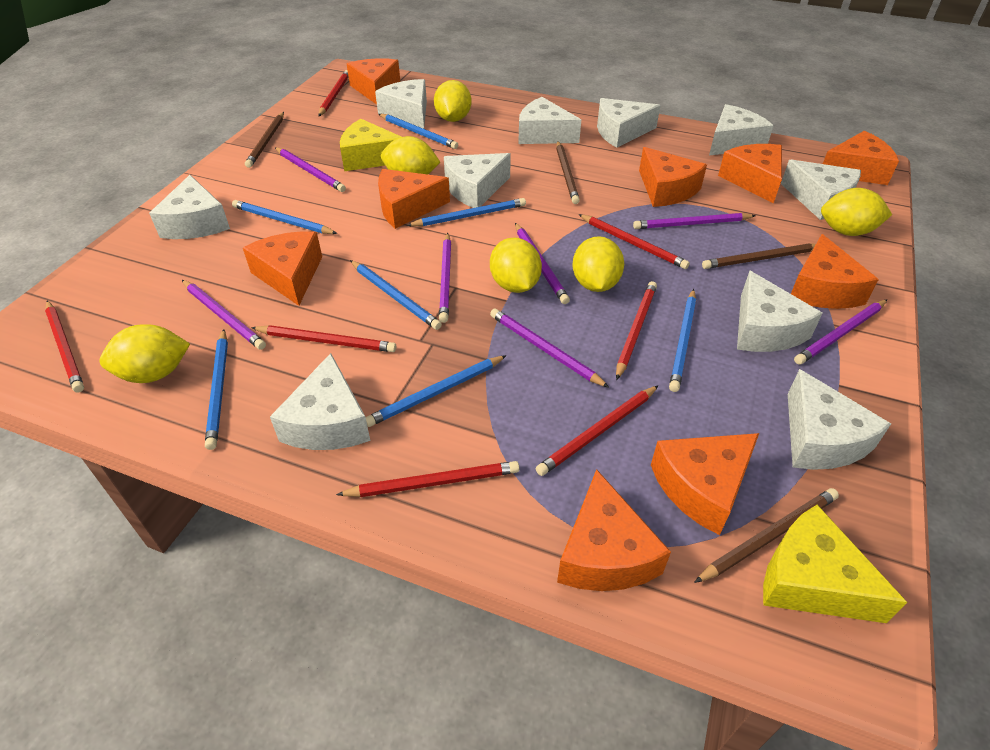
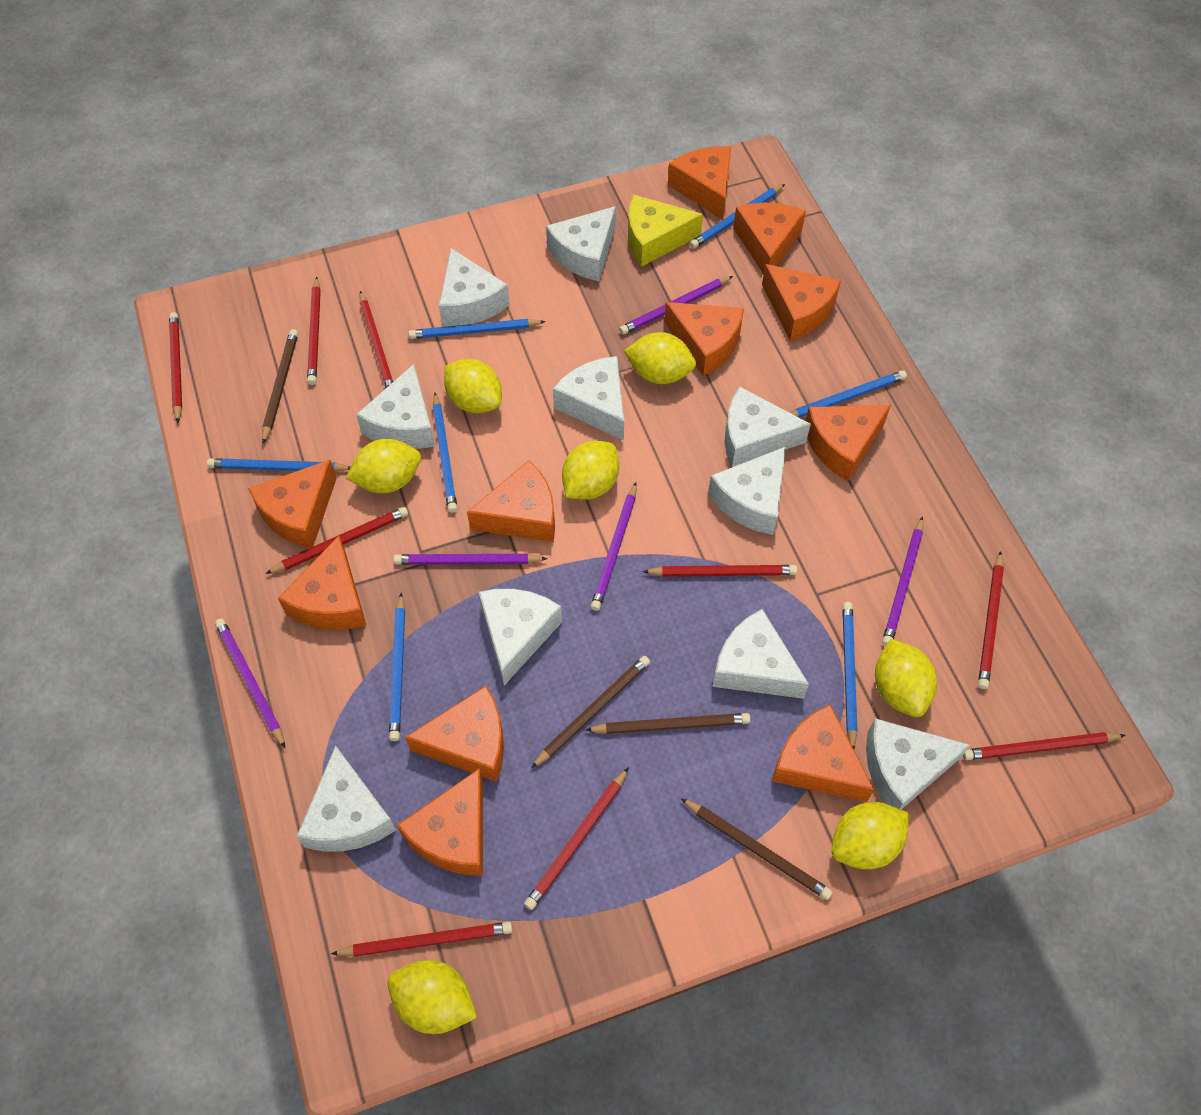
orange cheese: 9 -> 11
purple pencil: 7 -> 5
red pencil: 7 -> 9
yellow cheese: 2 -> 1
yellow lemon: 6 -> 7

